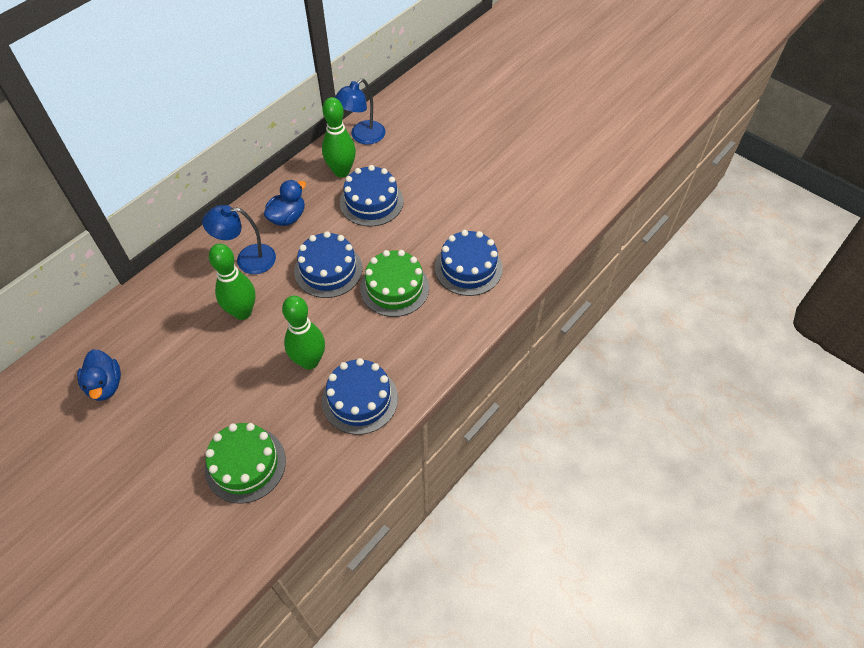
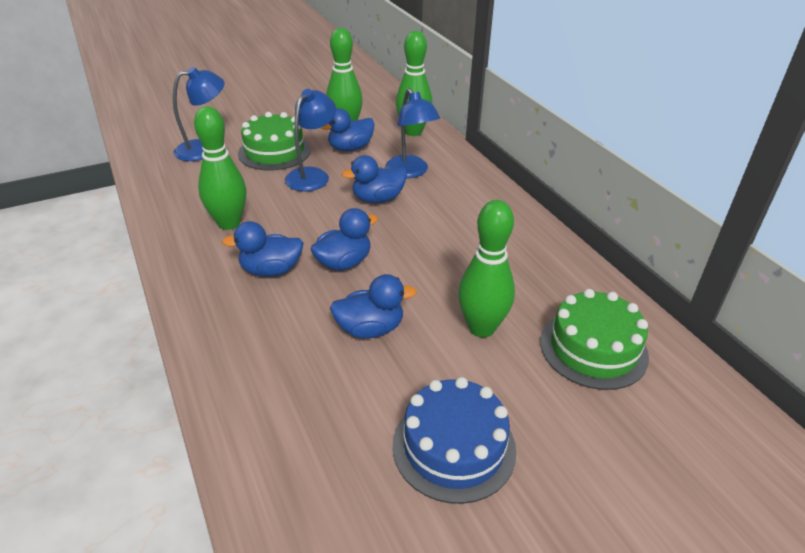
blue cake: 4 -> 1
blue duck: 2 -> 5
blue lamp: 2 -> 3
green bowling pin: 3 -> 4

